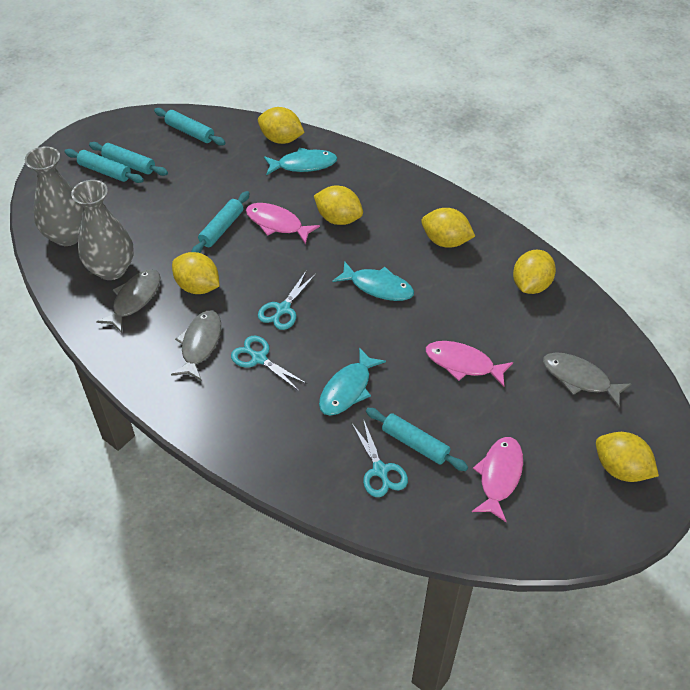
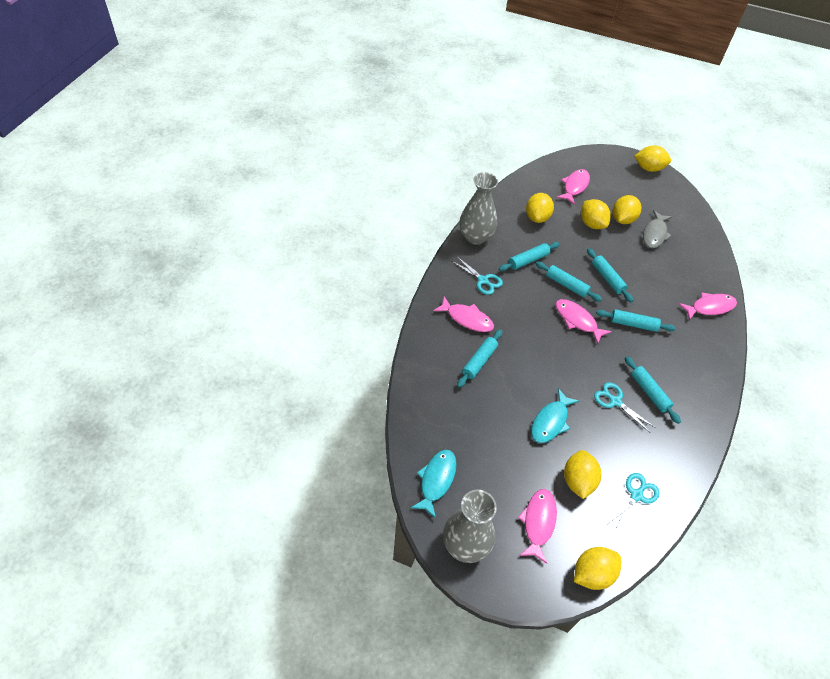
grey fish: 3 -> 1
pink fish: 3 -> 5
turquoise fish: 3 -> 2
turquoise rolling pin: 5 -> 6

